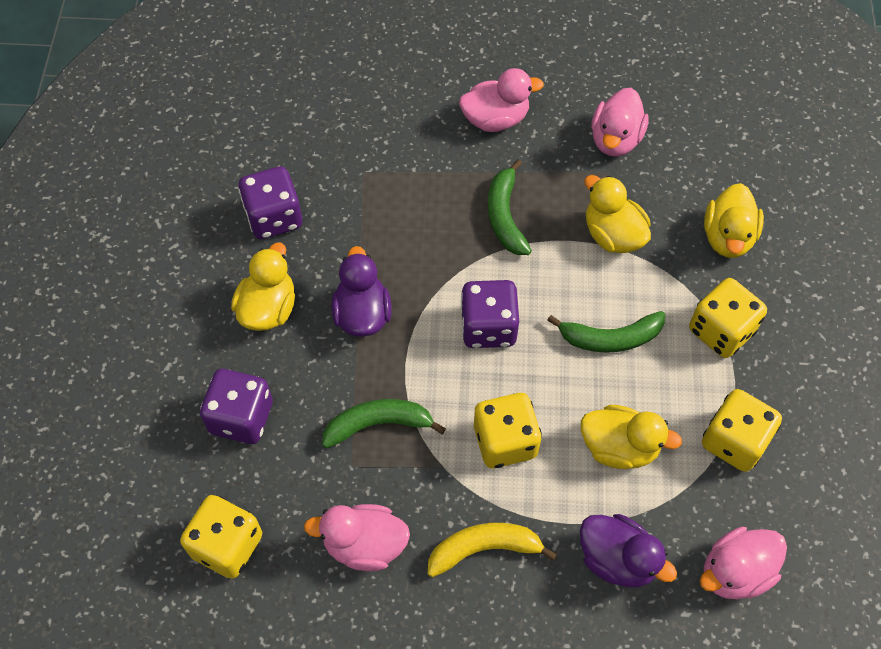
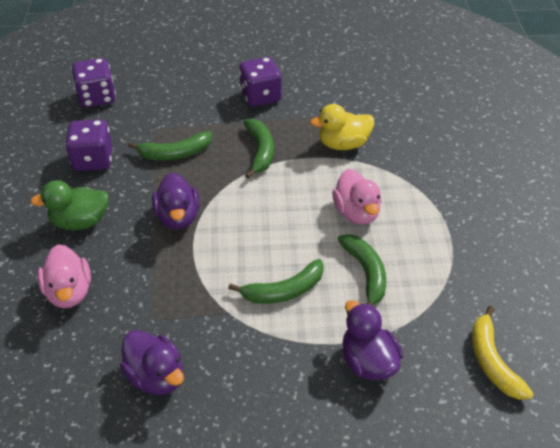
green banana: 3 -> 4
green duck: 0 -> 1
pink duck: 4 -> 2
purple duck: 2 -> 3
yellow dice: 4 -> 0
yellow duck: 4 -> 1

